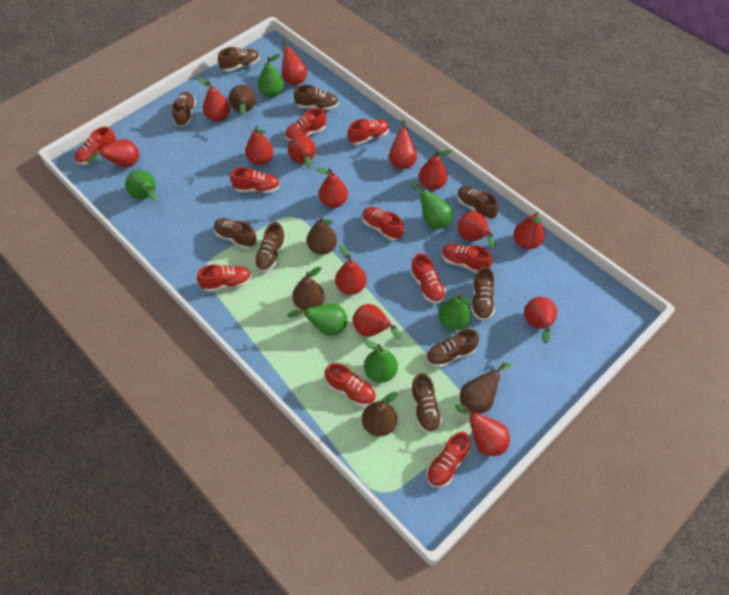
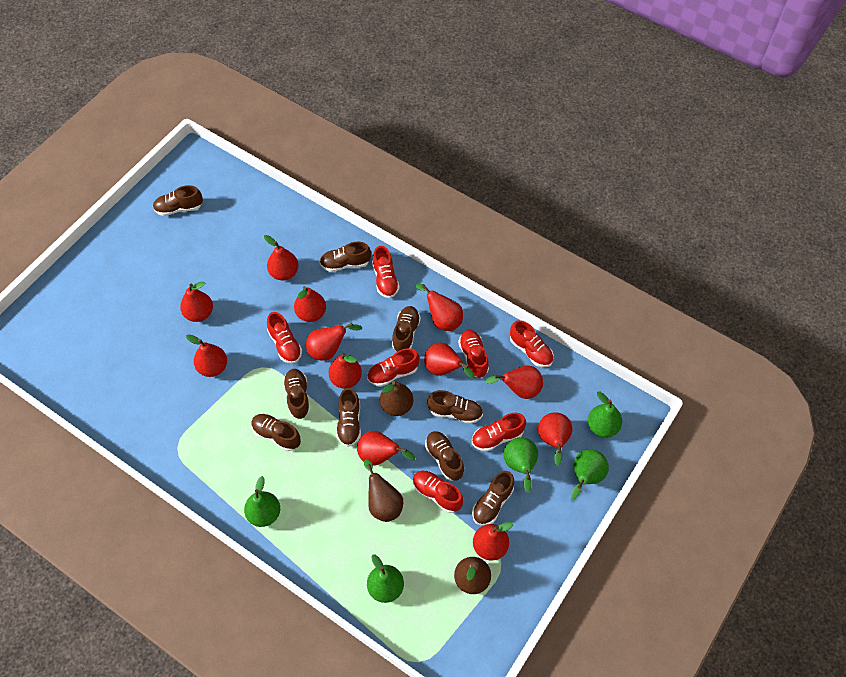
brown pear: 5 -> 3
green pear: 6 -> 5
red pear: 14 -> 12
red shoe: 10 -> 7

